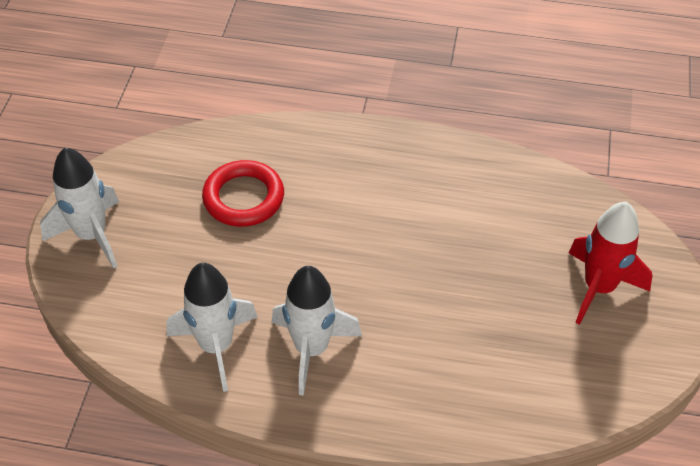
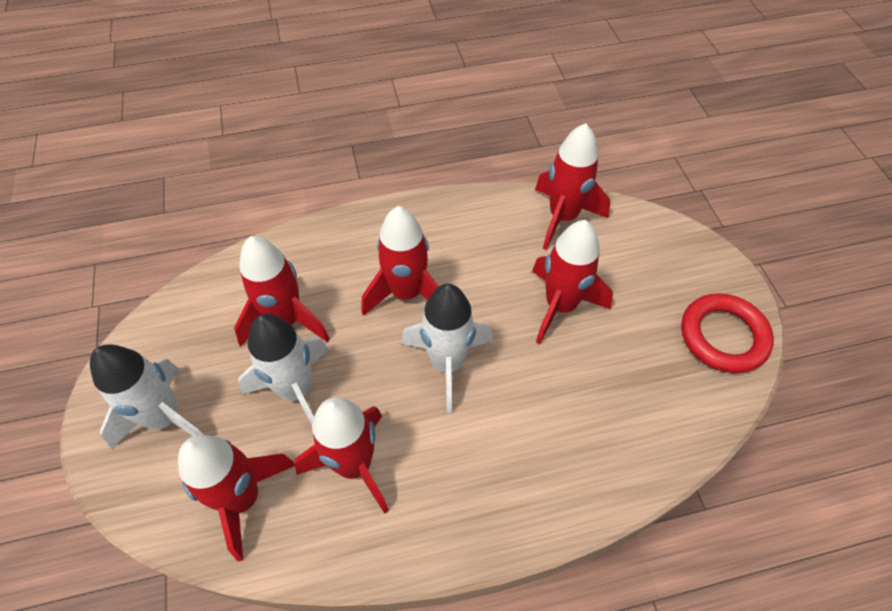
red rocket: 1 -> 6

